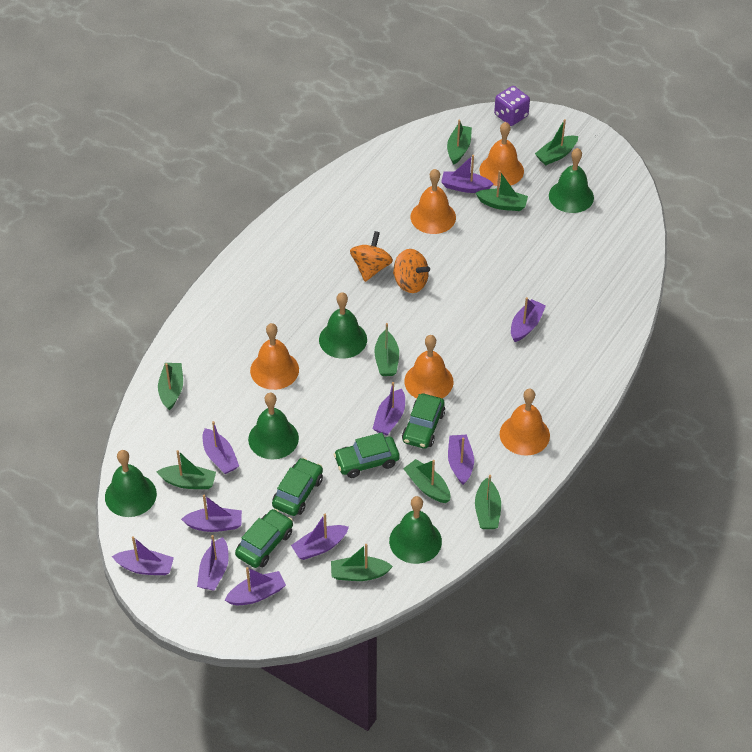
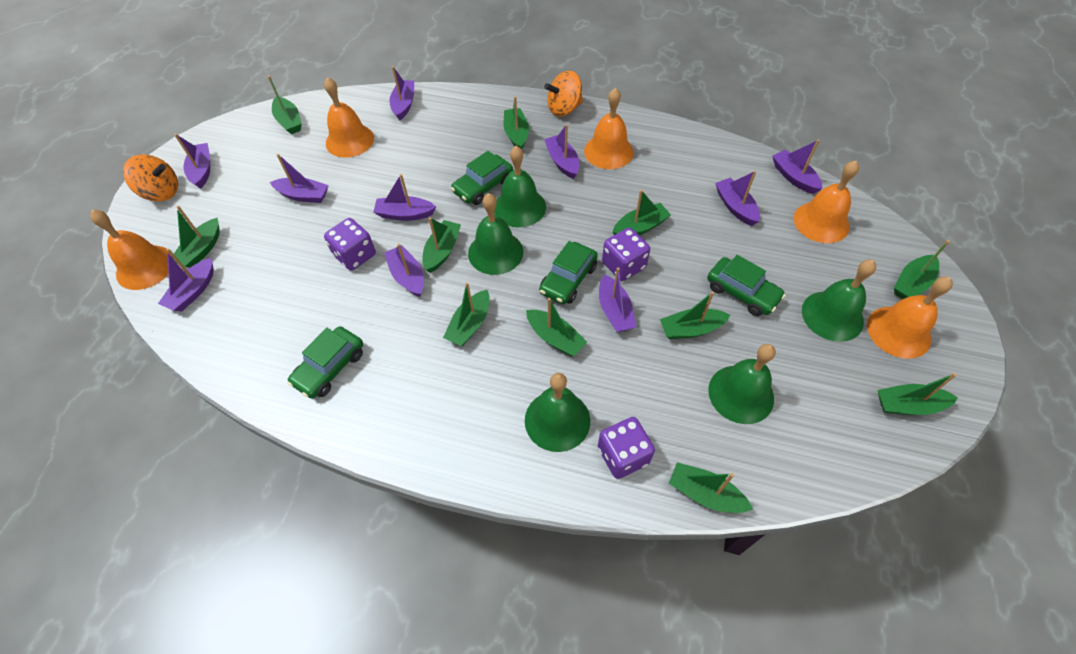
green boat: 9 -> 11
purple dice: 1 -> 3

